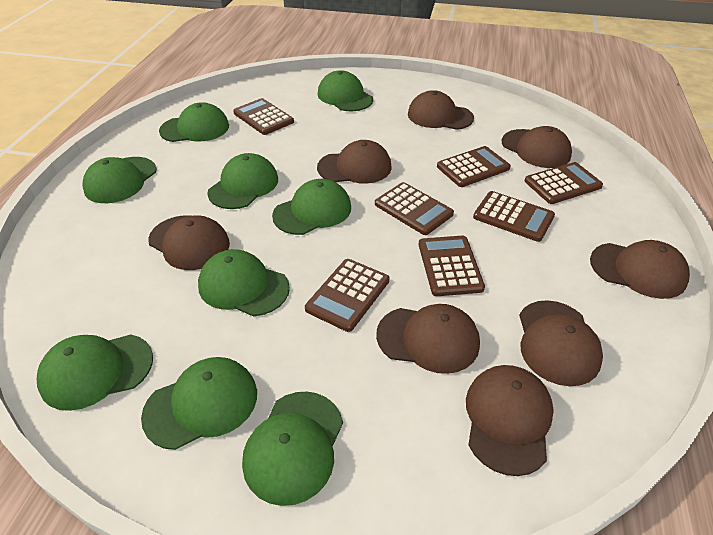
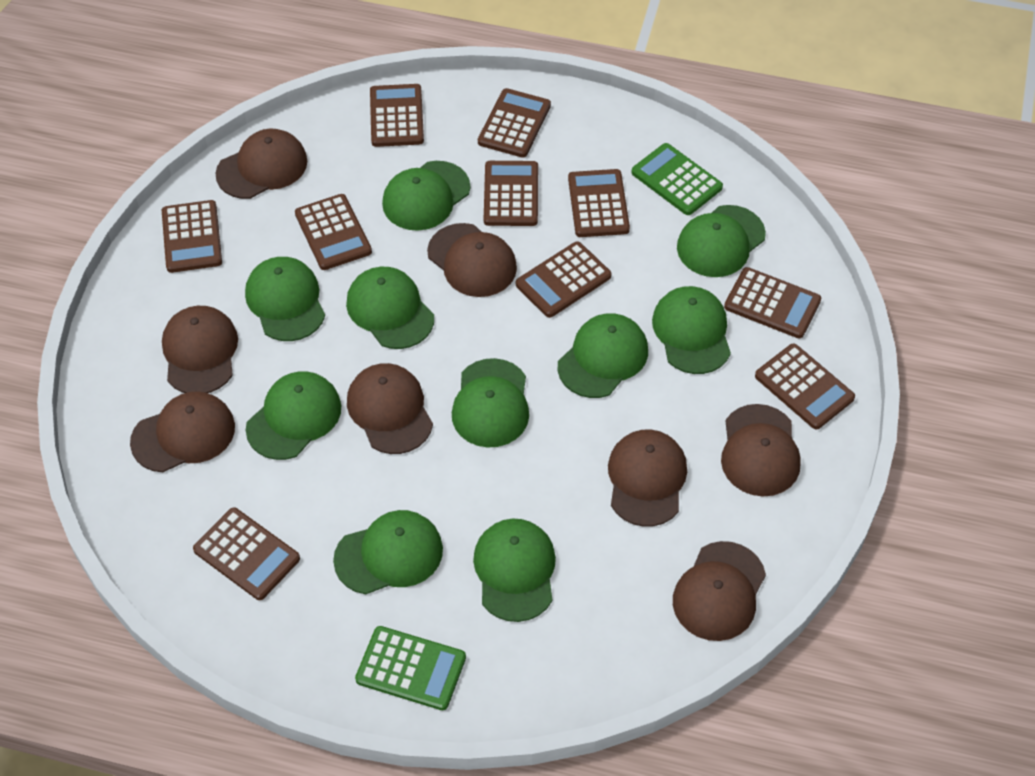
brown calculator: 7 -> 10
green calculator: 0 -> 2
green cap: 9 -> 10

